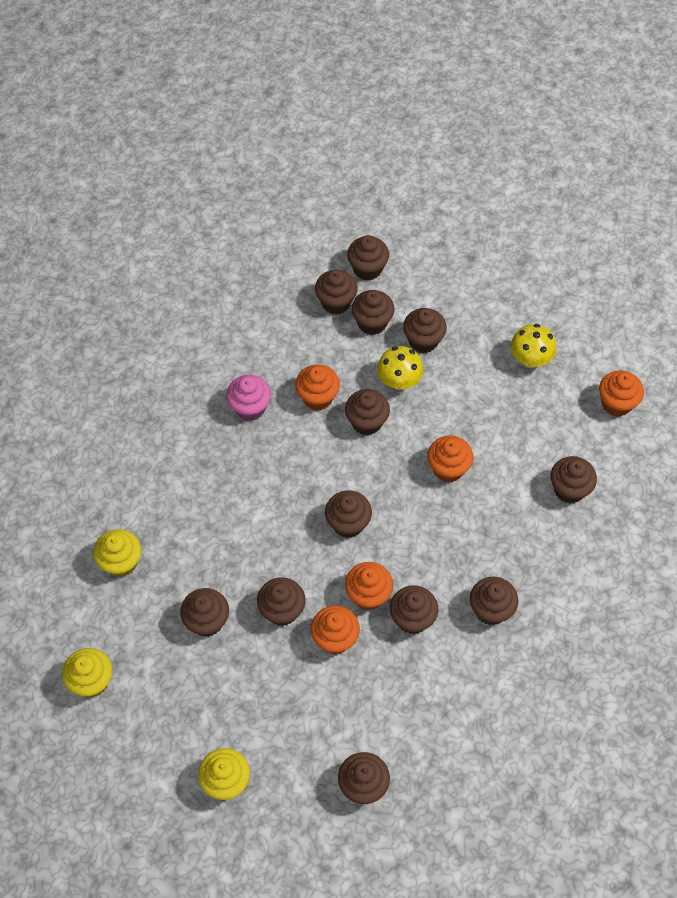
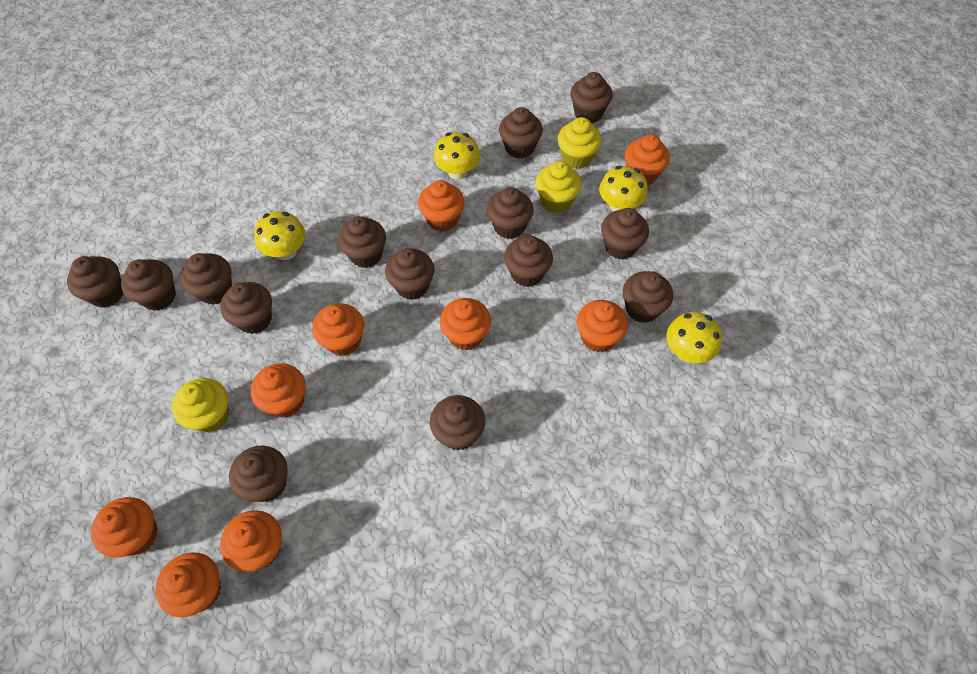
brown cupcake: 12 -> 14
orange cupcake: 5 -> 9
pink cupcake: 1 -> 0
yellow mushroom: 2 -> 4

